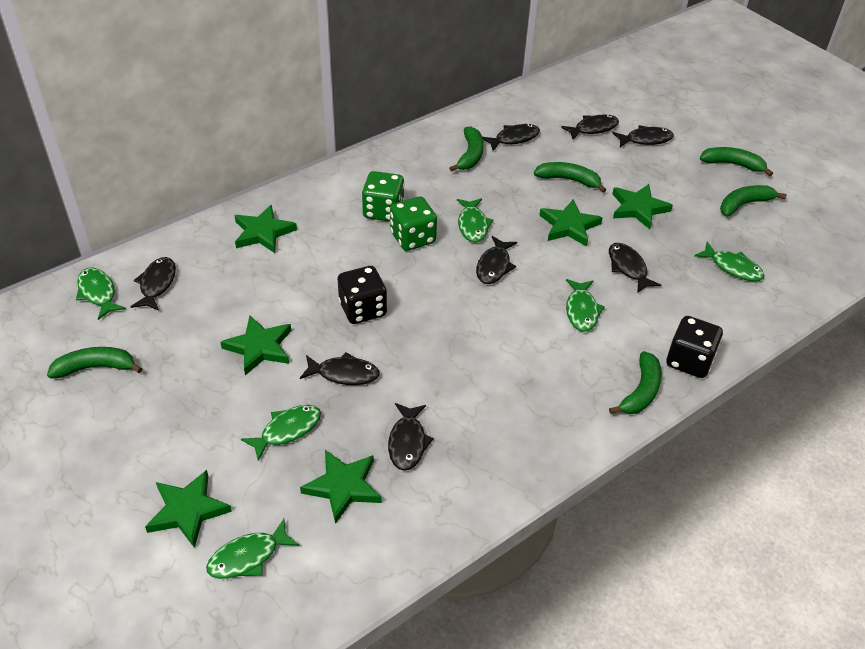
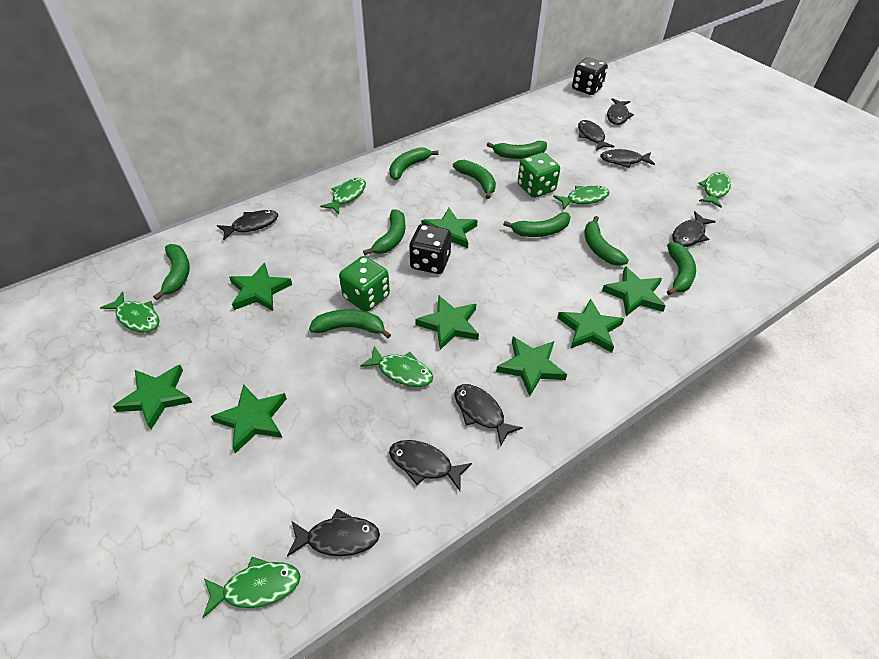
green banana: 6 -> 9
green star: 6 -> 8

